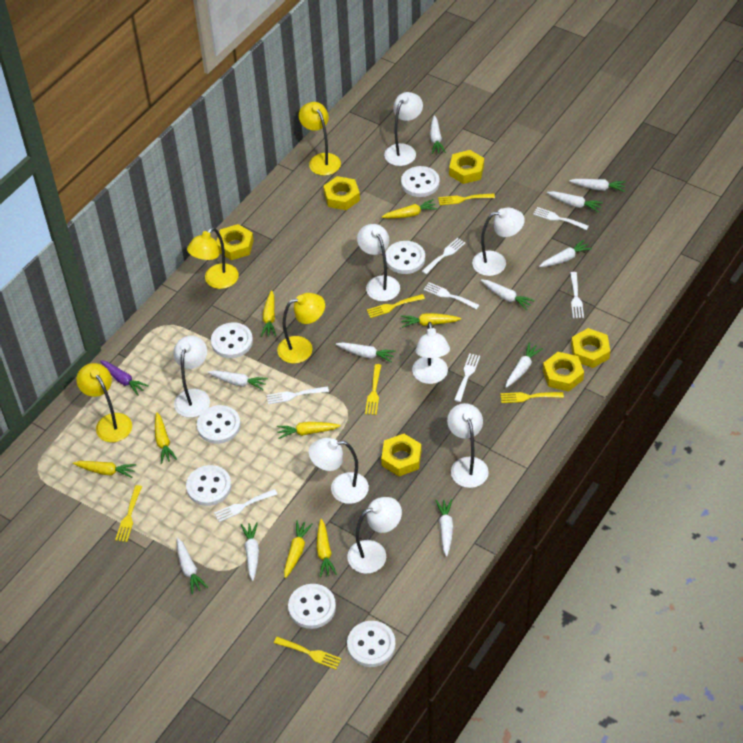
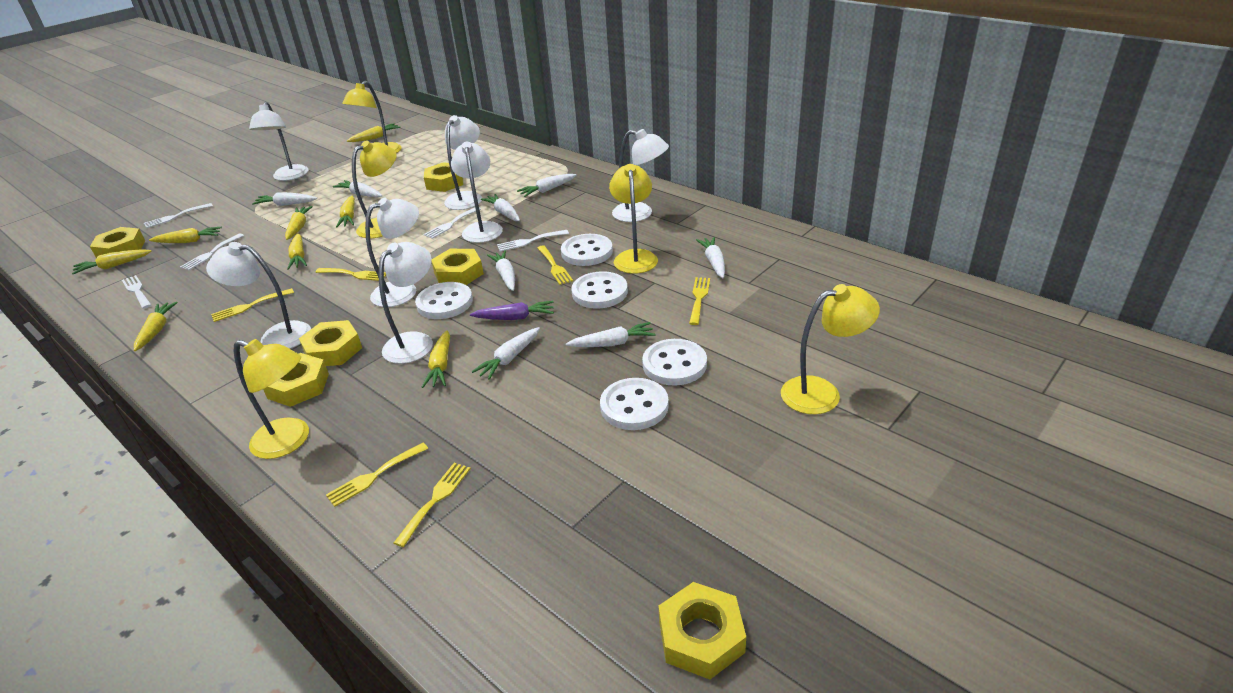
white button: 7 -> 5
white carrot: 11 -> 8
white fork: 7 -> 5
white lamp: 8 -> 7
yellow lamp: 4 -> 5

